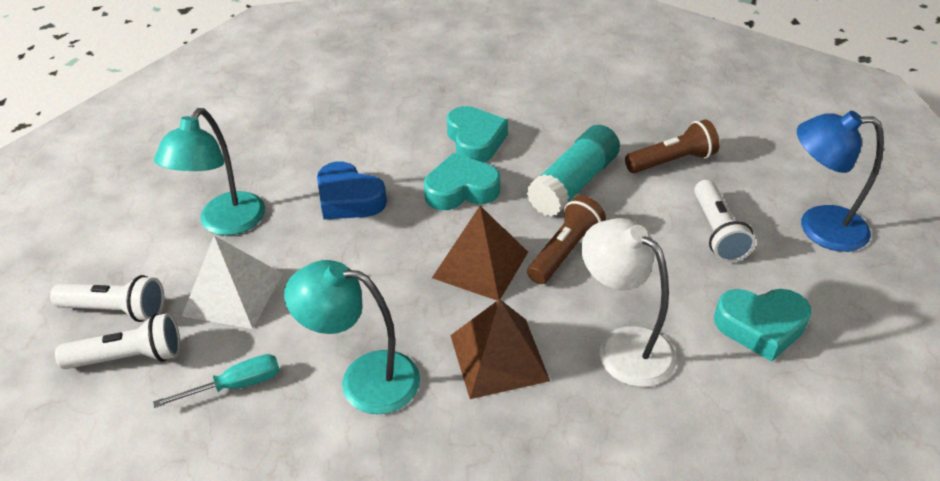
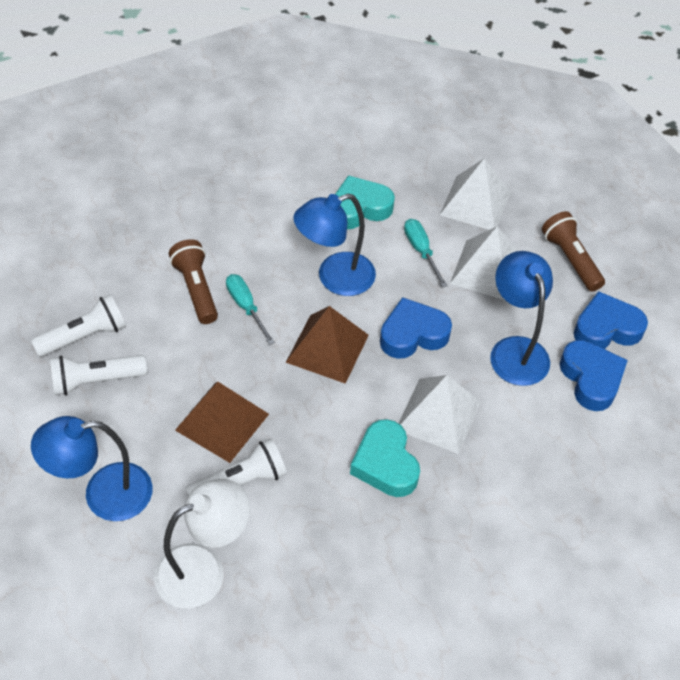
blue heart: 1 -> 3
blue lamp: 1 -> 3
turquoise glue stick: 1 -> 0
turquoise heart: 3 -> 2
turquoise lamp: 2 -> 0
turquoise screwdriver: 1 -> 2
white pyramid: 1 -> 3

